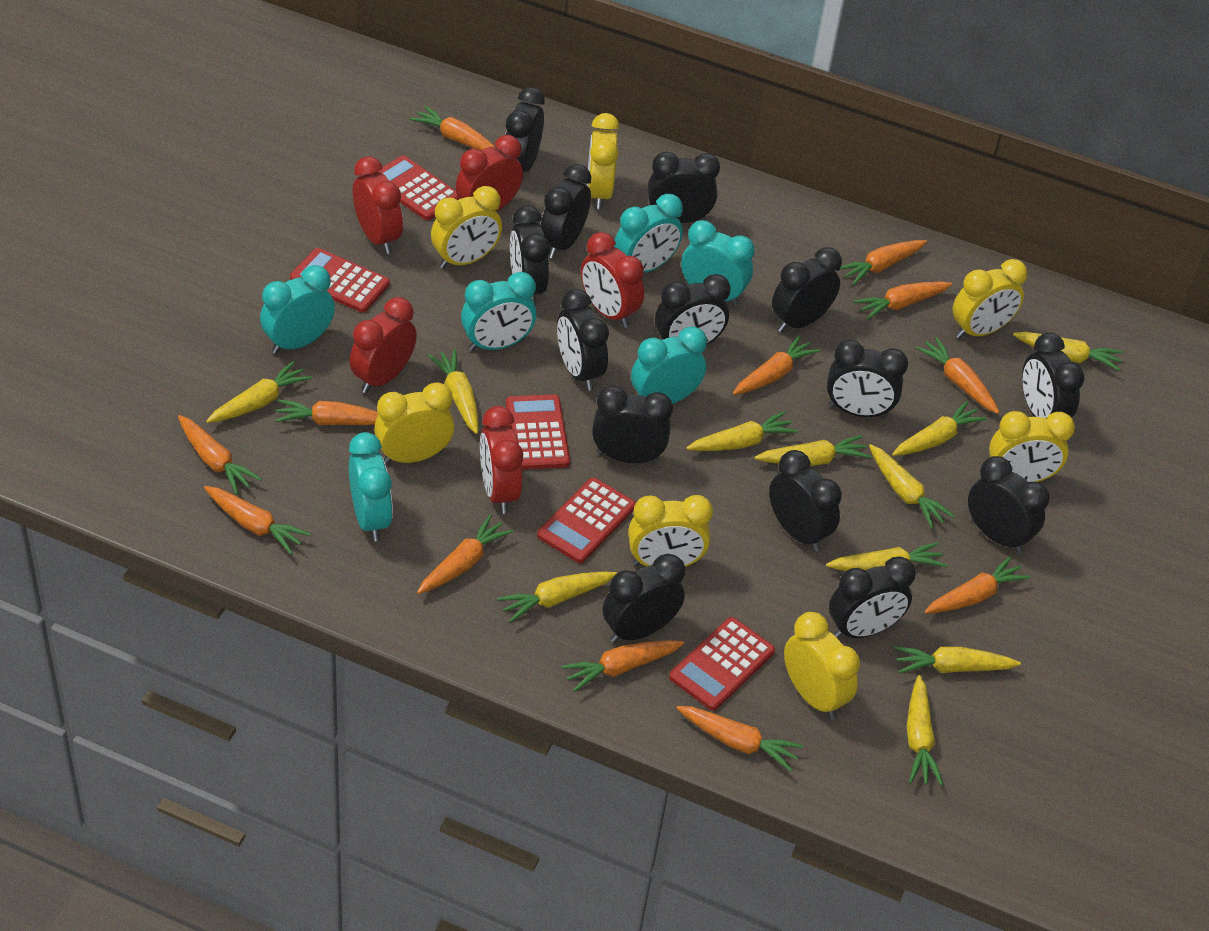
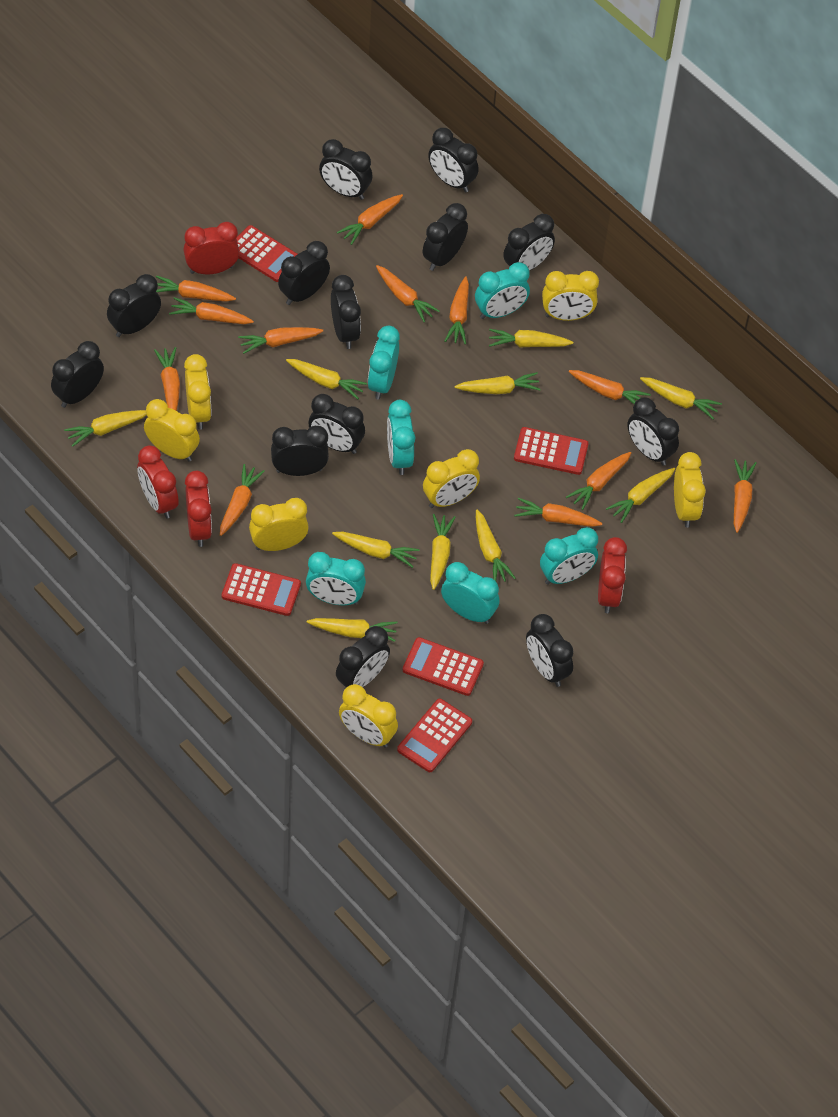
black clock: 14 -> 13
red clock: 5 -> 4
yellow carrot: 11 -> 10

